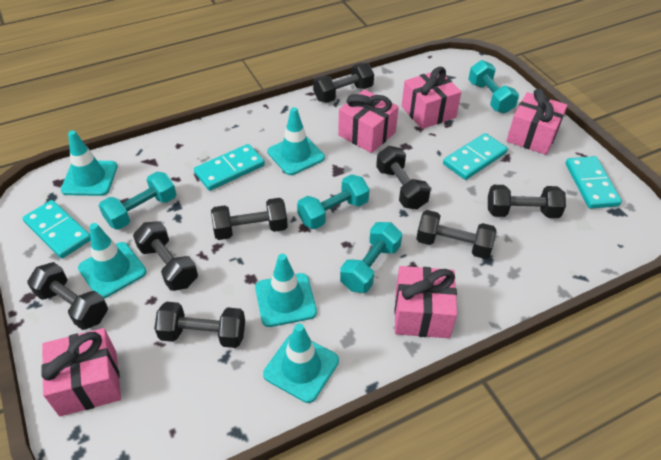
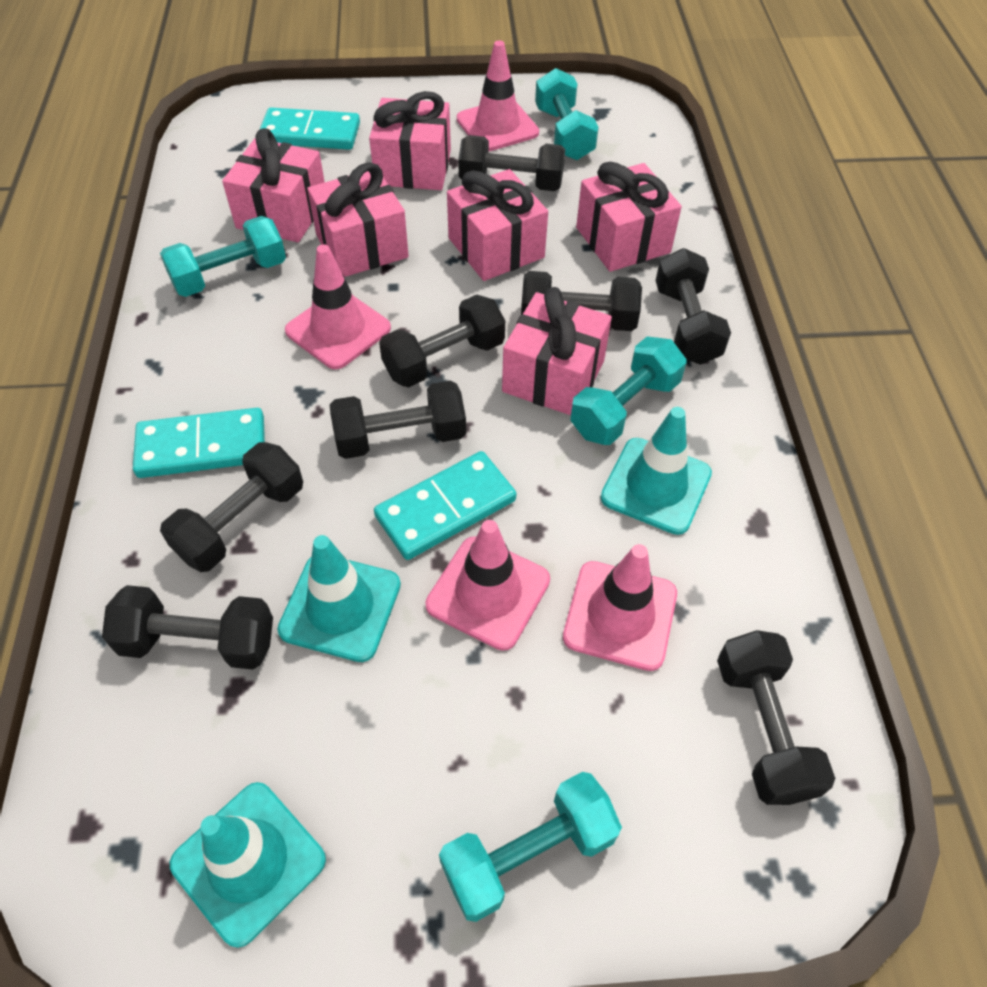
pink gift: 5 -> 6
pink traffic cone: 0 -> 4
turquoise domino: 4 -> 3
turquoise traffic cone: 5 -> 3

